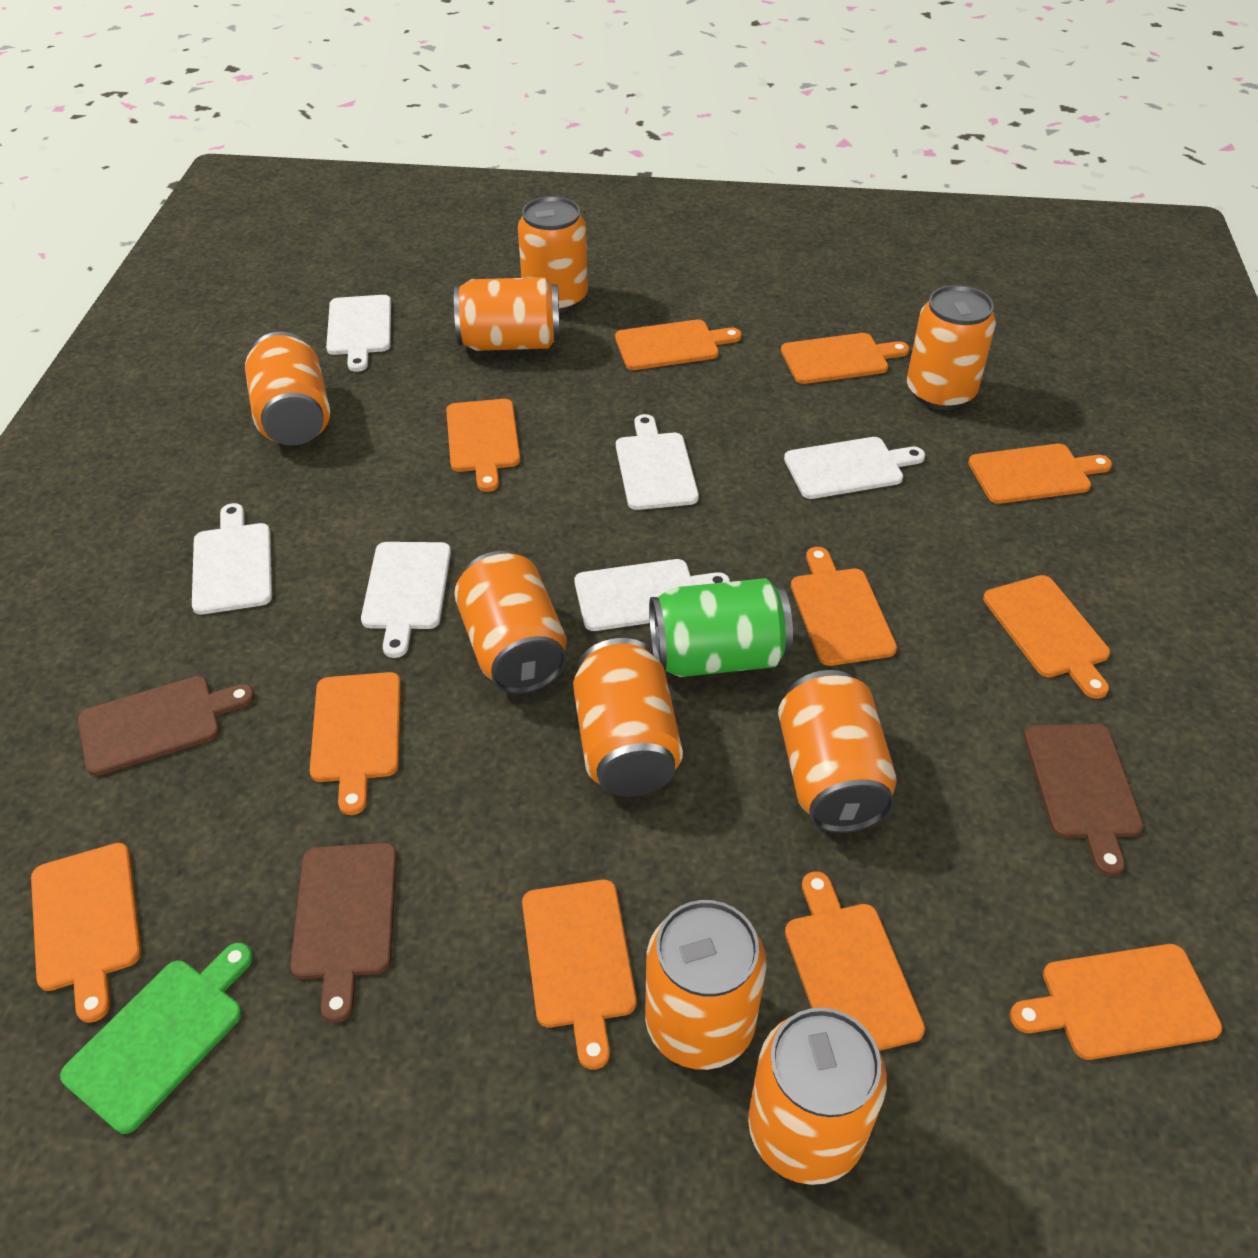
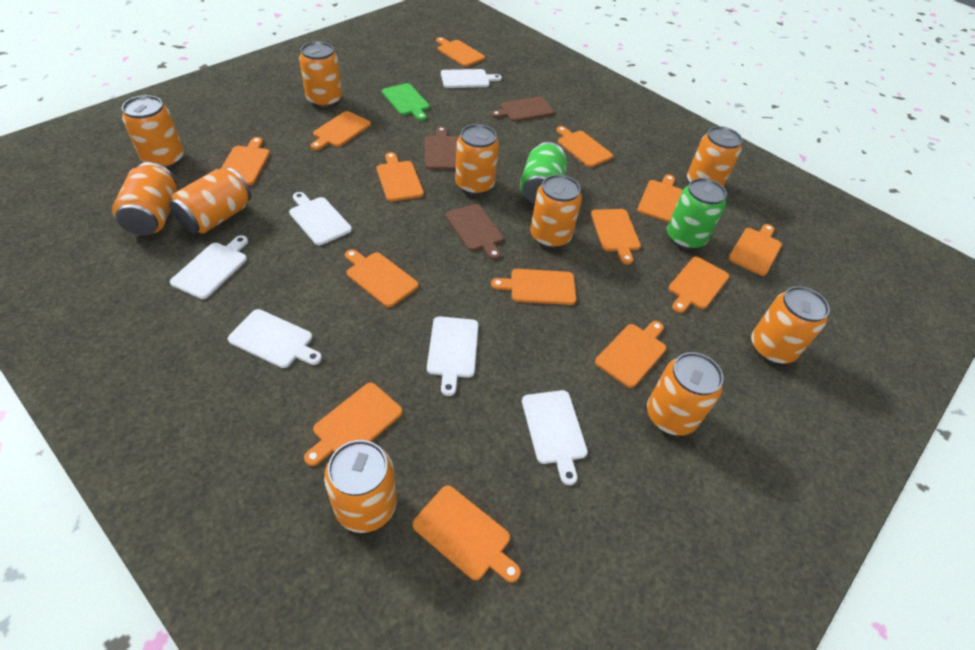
green can: 1 -> 2
orange can: 9 -> 10
orange cutting board: 11 -> 14

